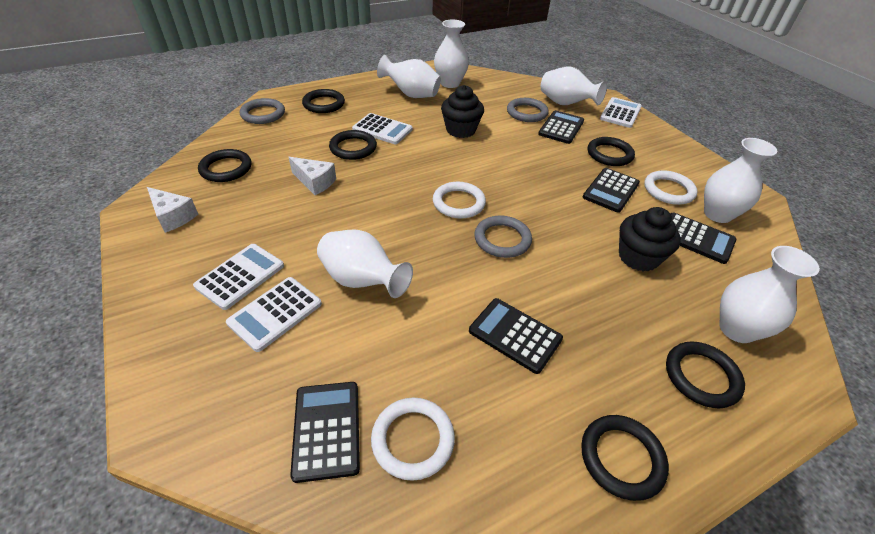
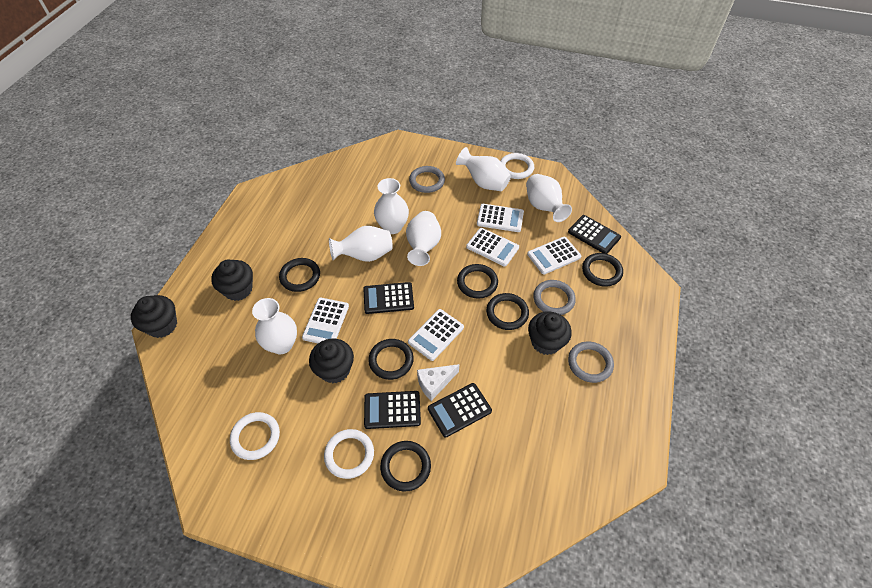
black calculator: 5 -> 4
black cupcake: 2 -> 4
white calculator: 4 -> 5
white cheese: 2 -> 1

